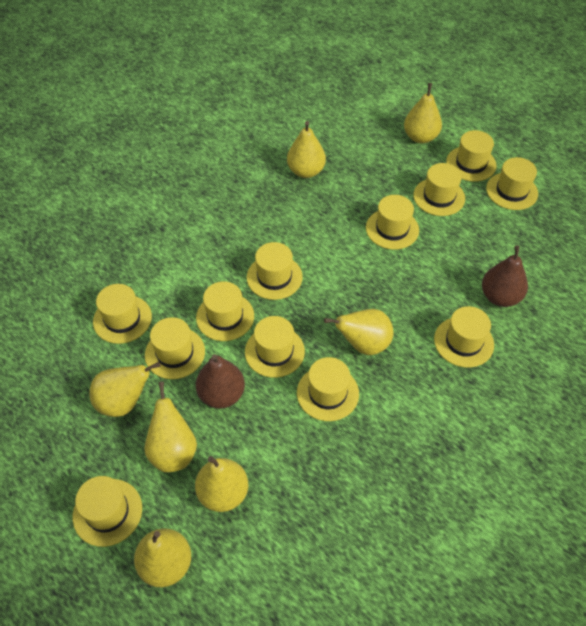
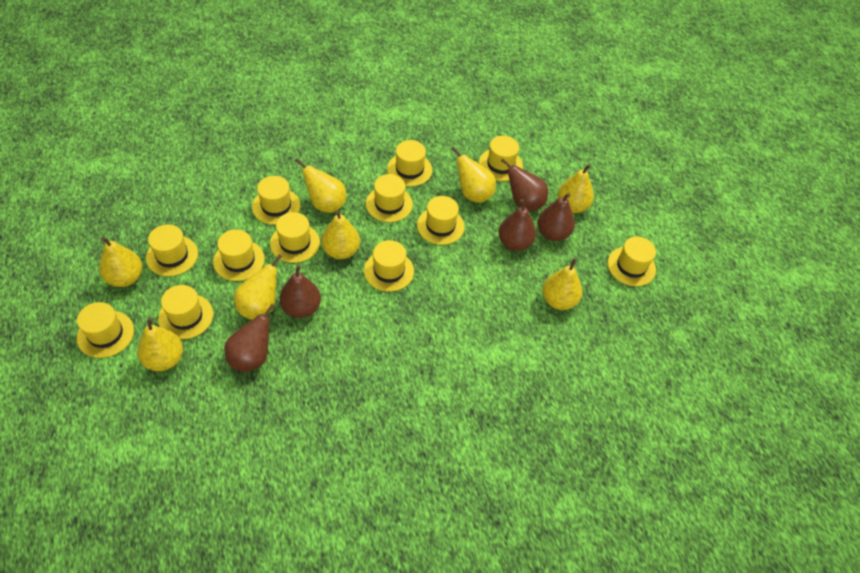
brown pear: 2 -> 5
yellow pear: 7 -> 8

